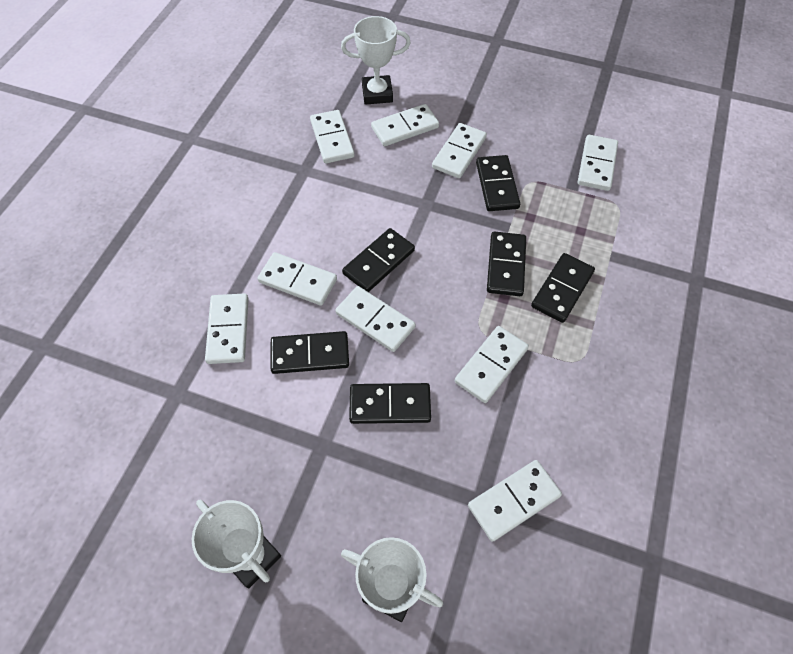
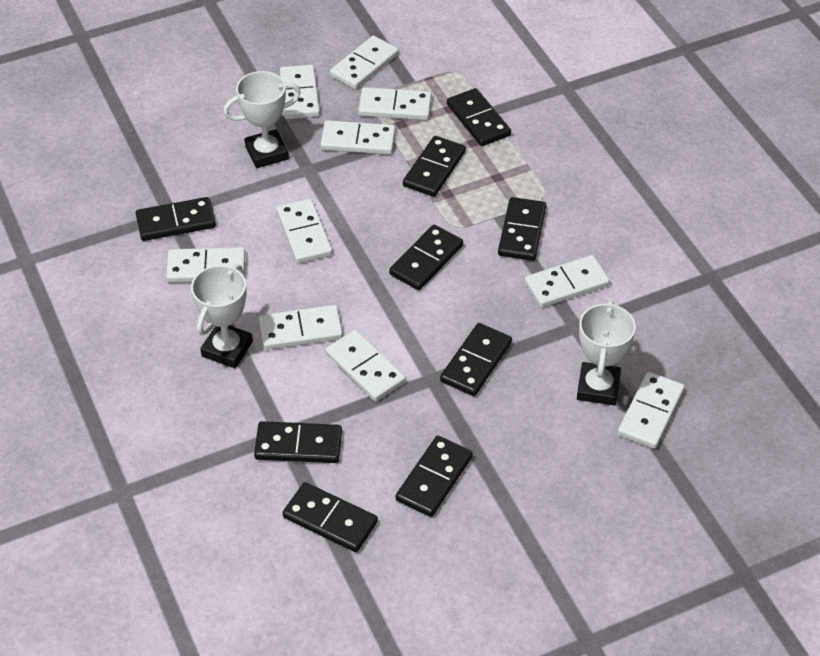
black domino: 6 -> 9
white domino: 9 -> 10

